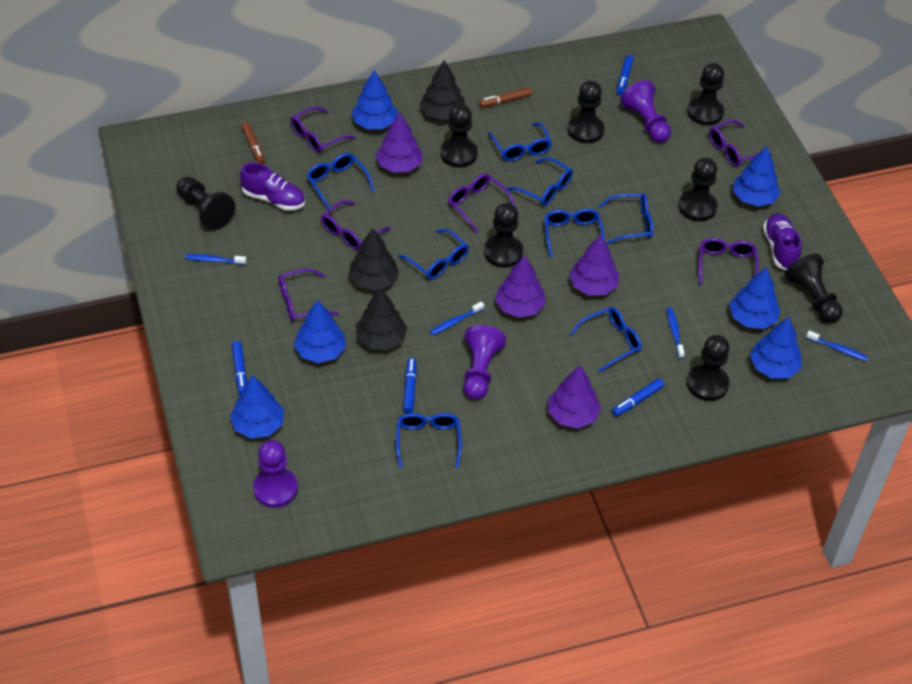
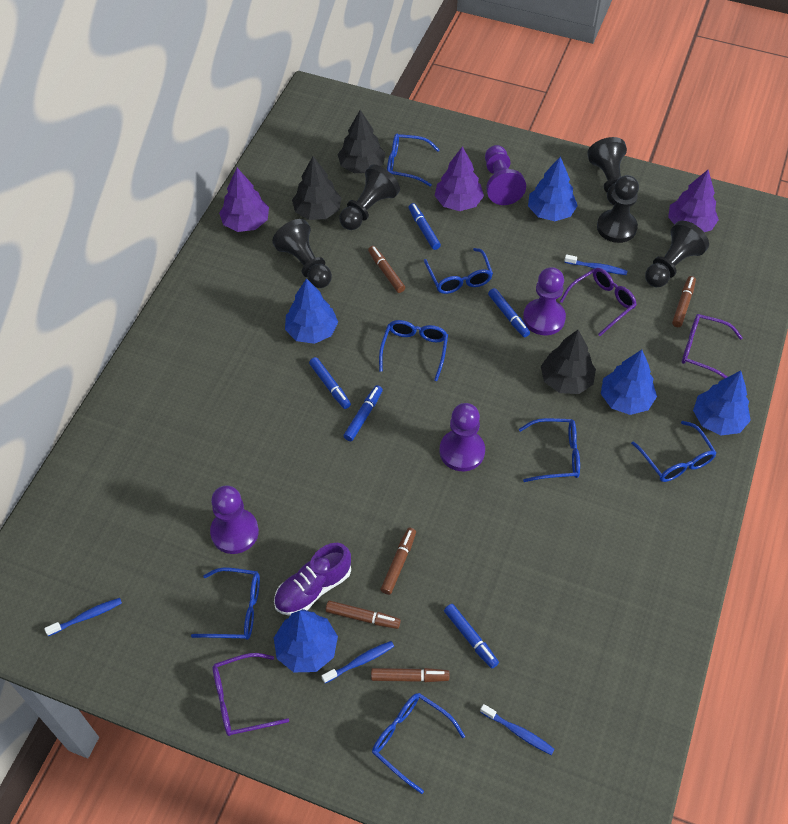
black pawn: 8 -> 5
blue glasses: 8 -> 7
blue marker: 4 -> 5
blue tree: 6 -> 5
brown marker: 2 -> 5
purple glasses: 6 -> 3
purple pawn: 3 -> 4
purple shoe: 2 -> 1
purple tree: 4 -> 3

